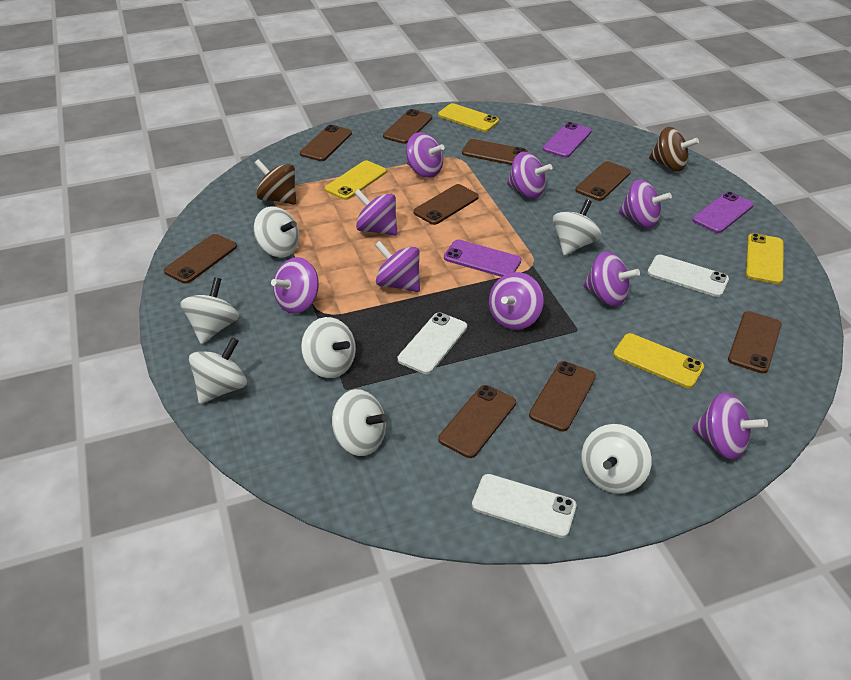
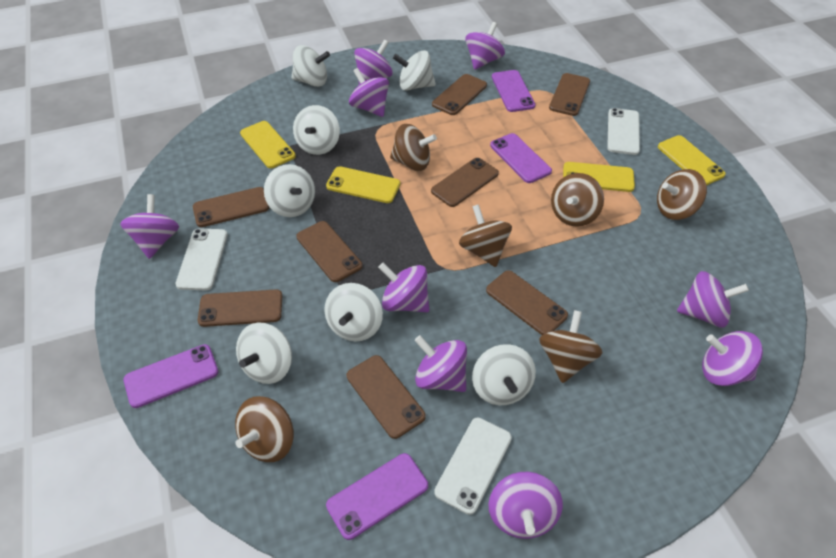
brown phone: 9 -> 8
brown spinning top: 2 -> 6
purple phone: 3 -> 4

